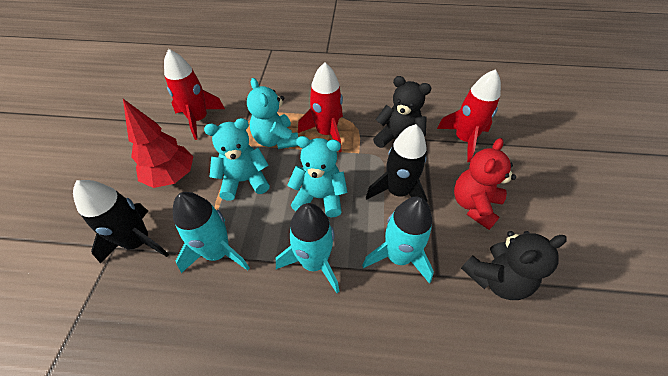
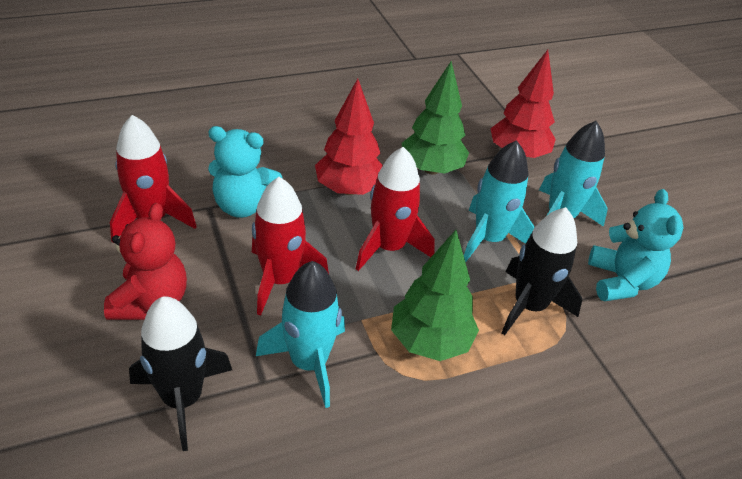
black teddy bear: 2 -> 0
green tree: 0 -> 2
red tree: 1 -> 2
turquoise teddy bear: 3 -> 2

